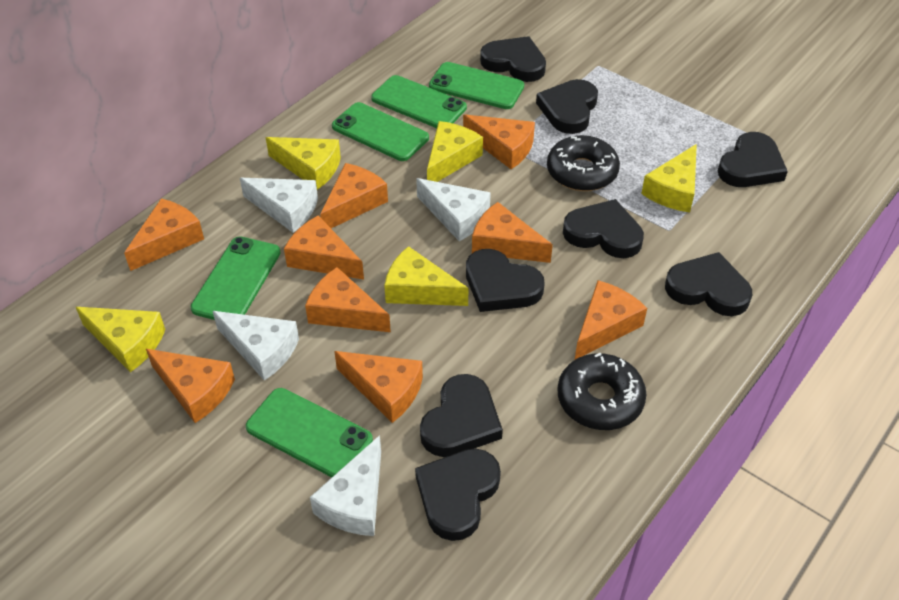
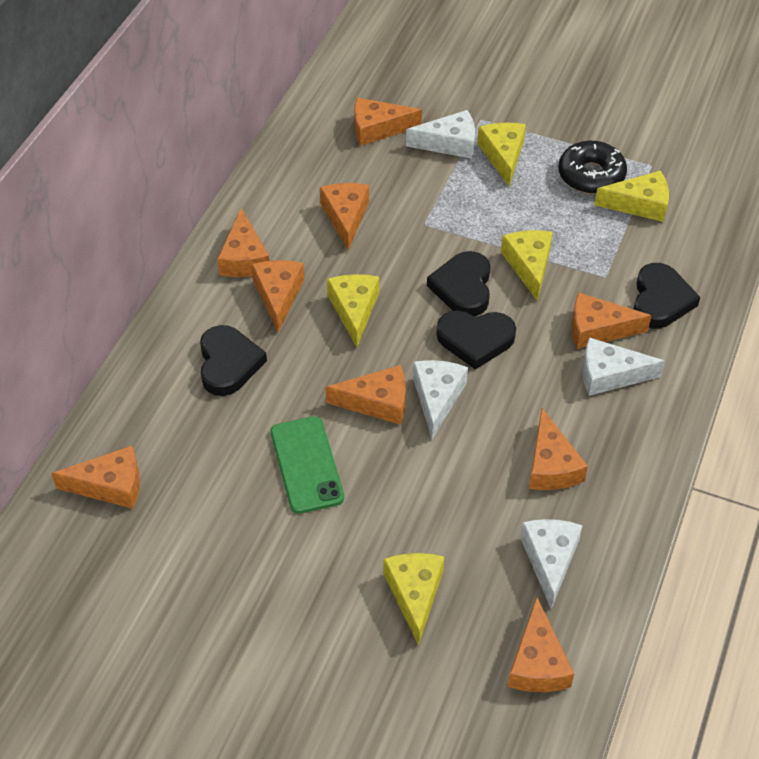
black donut: 2 -> 1
black heart: 8 -> 4
green phone: 5 -> 1

